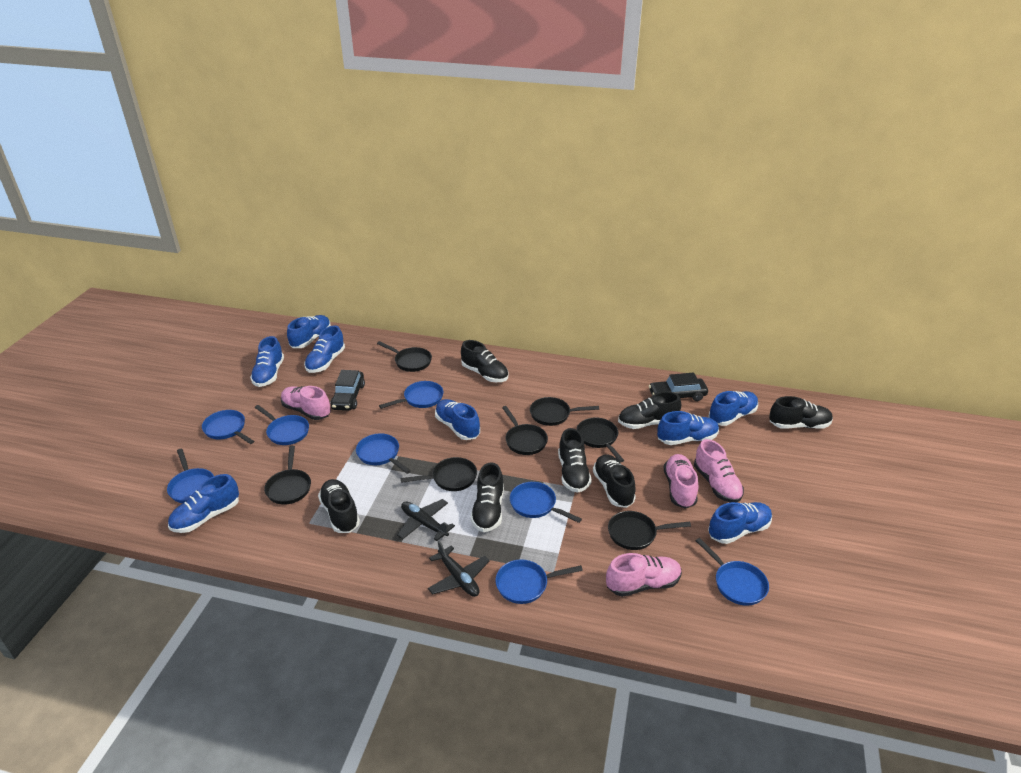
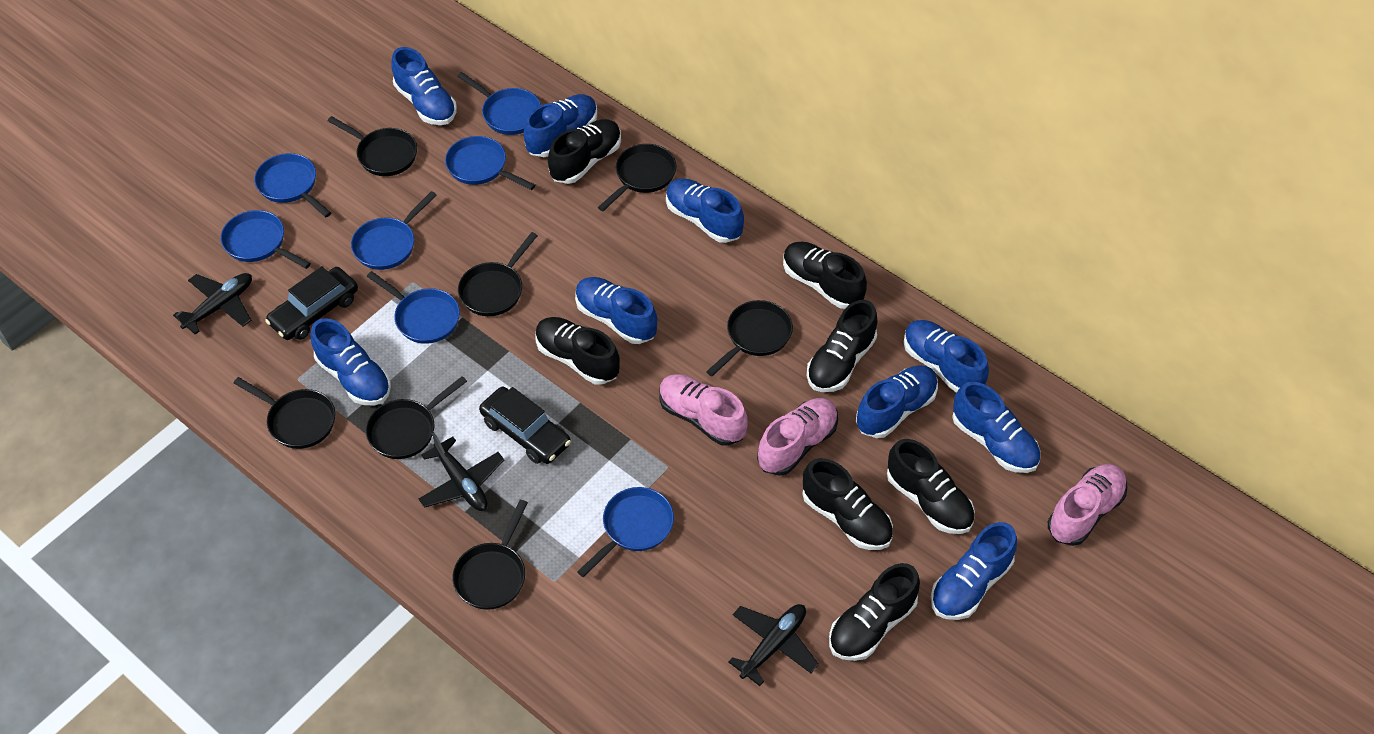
black plane: 2 -> 3
blue pan: 8 -> 7
blue shoe: 8 -> 9
pink shoe: 4 -> 3

